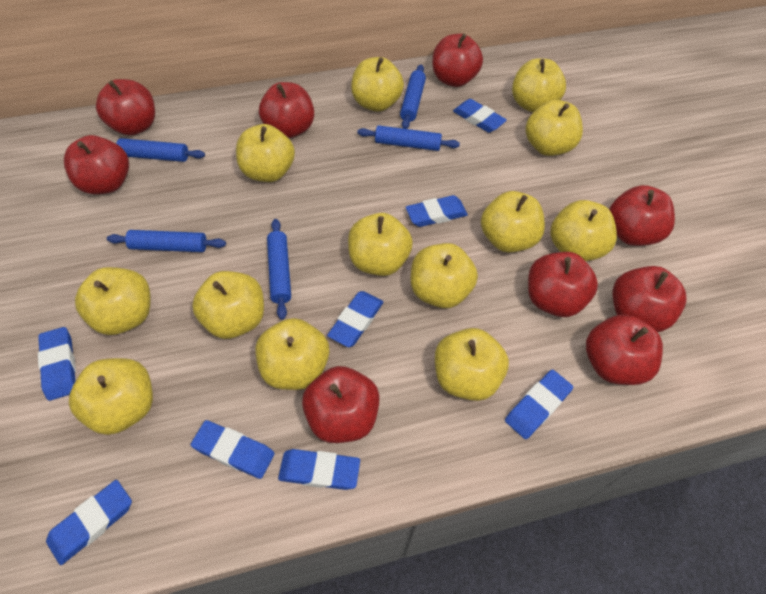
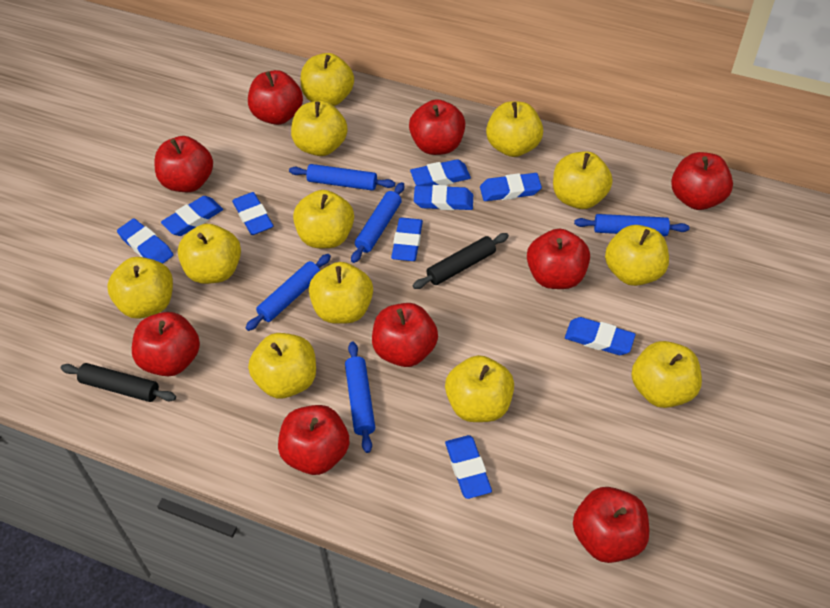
black rolling pin: 0 -> 2
blue eraser: 8 -> 9
yellow apple: 13 -> 12

